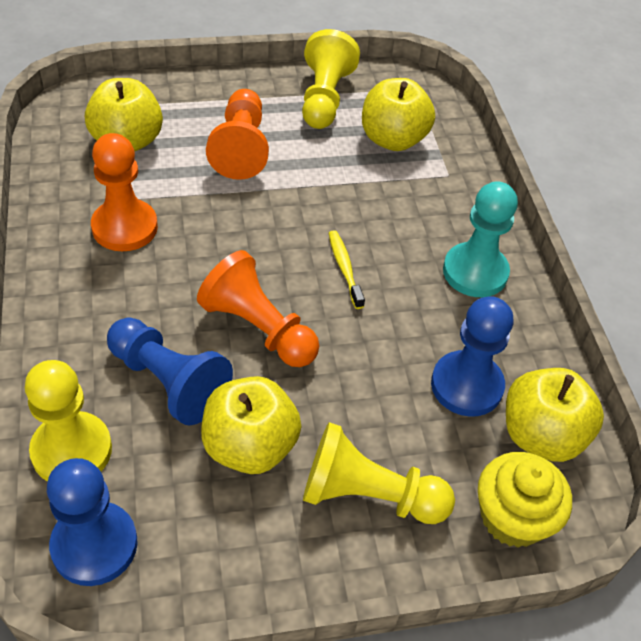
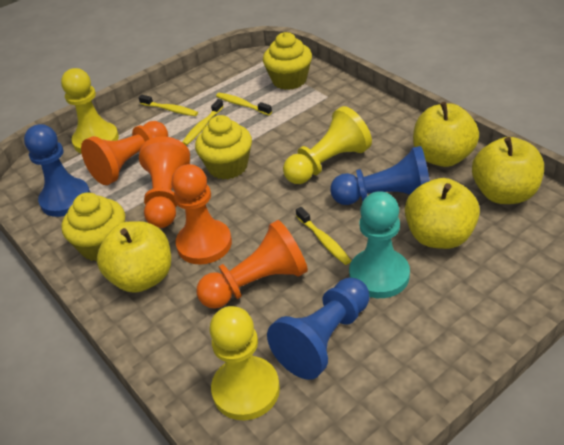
orange pawn: 3 -> 4
yellow cupcake: 1 -> 3
yellow toothbrush: 1 -> 4

